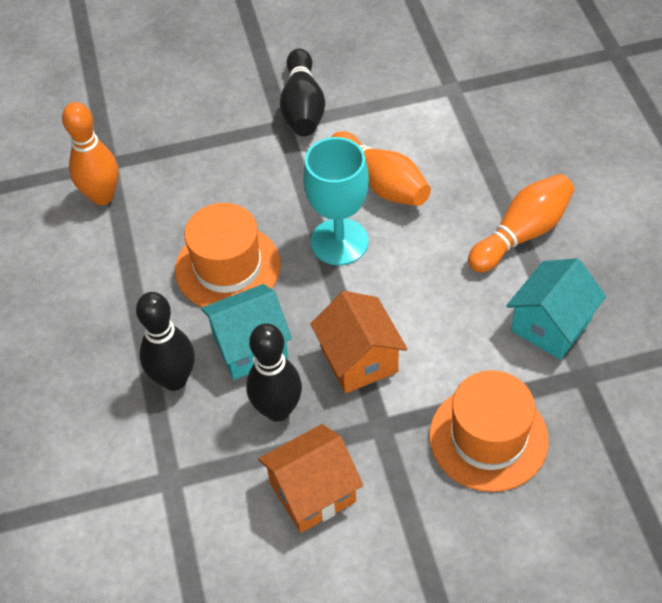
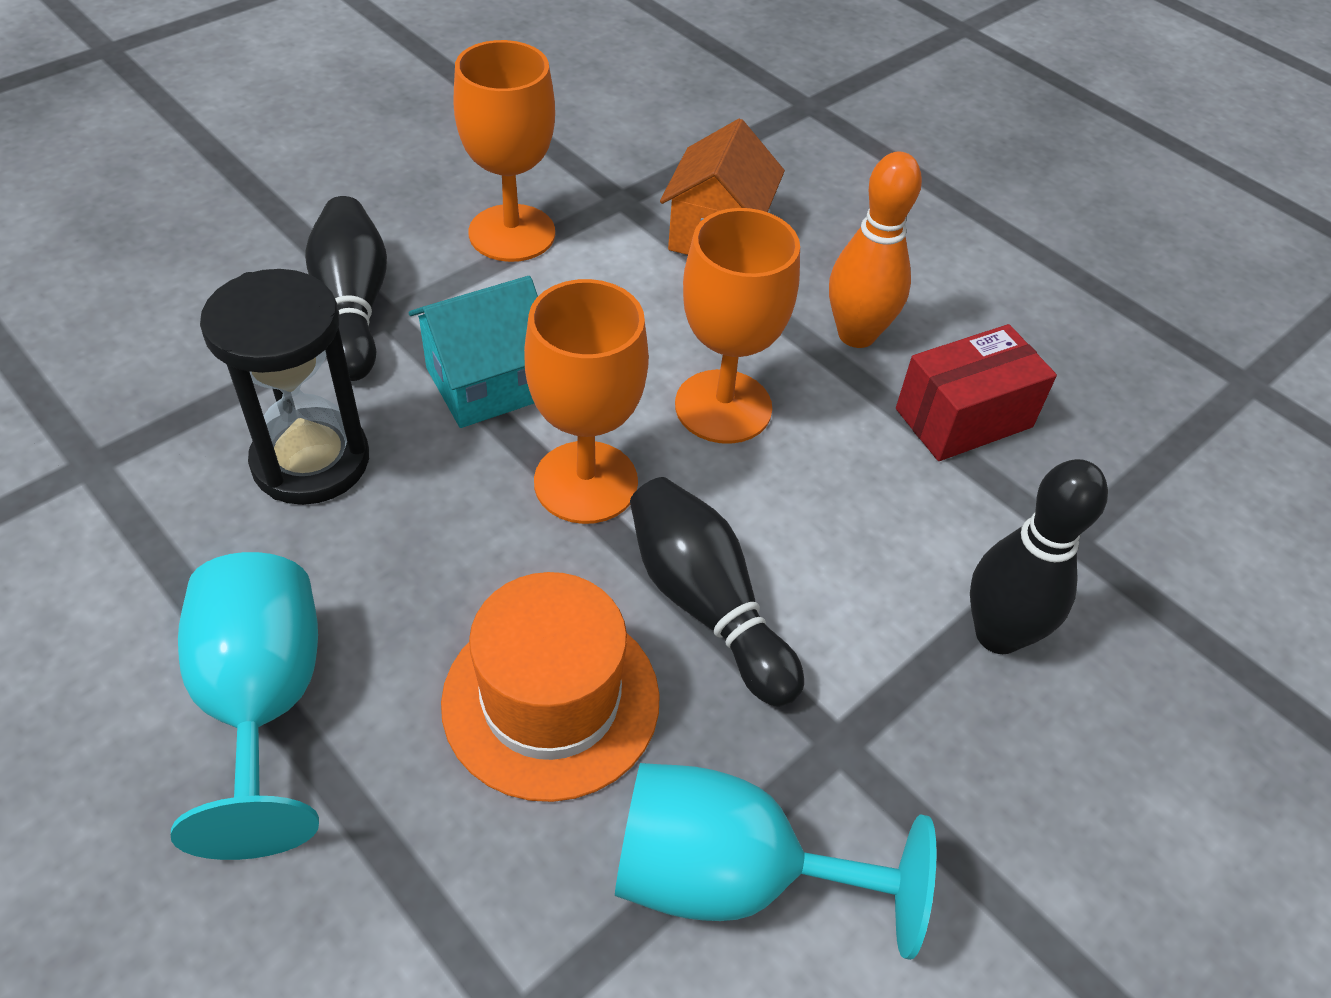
black hourglass: 0 -> 1
orange bowling pin: 3 -> 1
orange goblet: 0 -> 3
orange hat: 2 -> 1
orange house: 2 -> 1
red box: 0 -> 1
turquoise goblet: 1 -> 2
turquoise house: 2 -> 1

